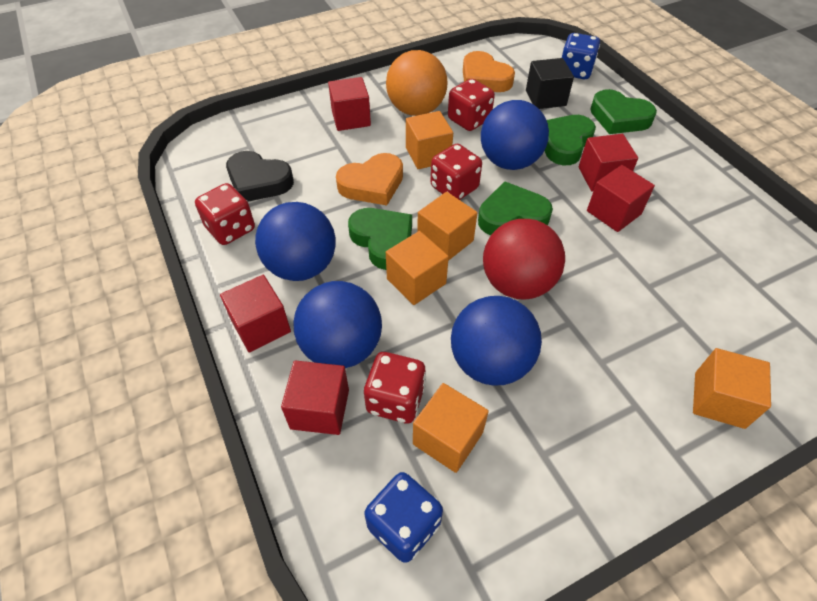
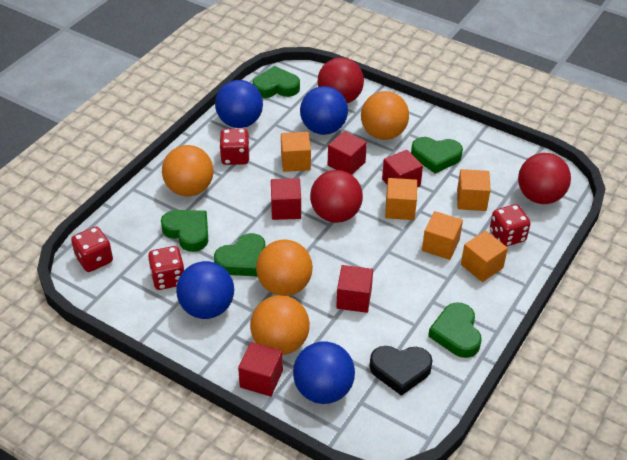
black cube: 1 -> 0
blue dice: 2 -> 0
green heart: 4 -> 5
orange ball: 1 -> 4
orange heart: 2 -> 0
red ball: 1 -> 3

